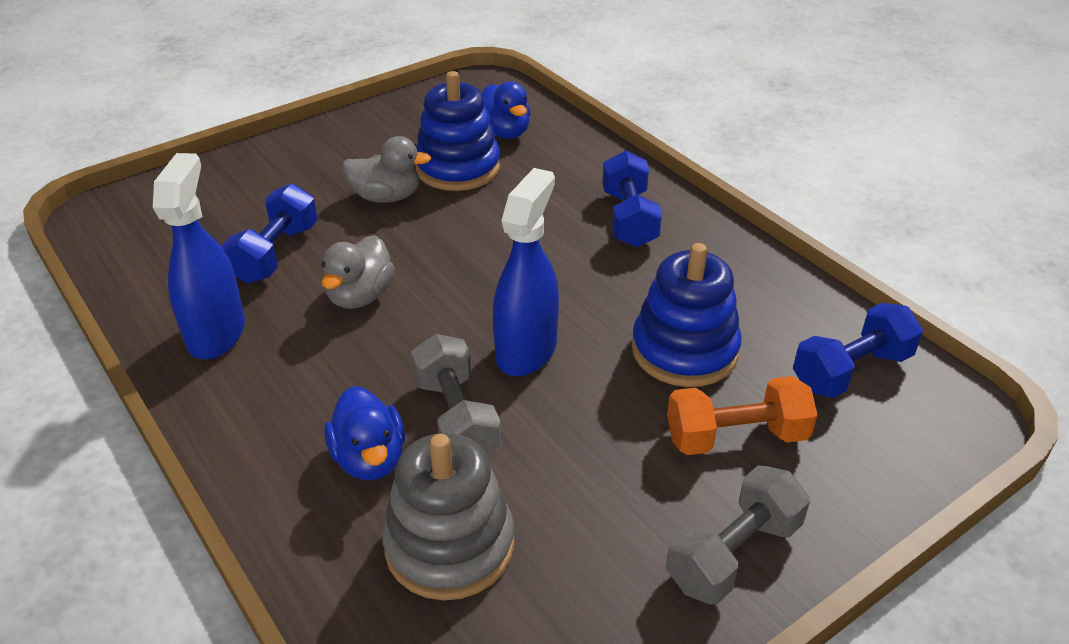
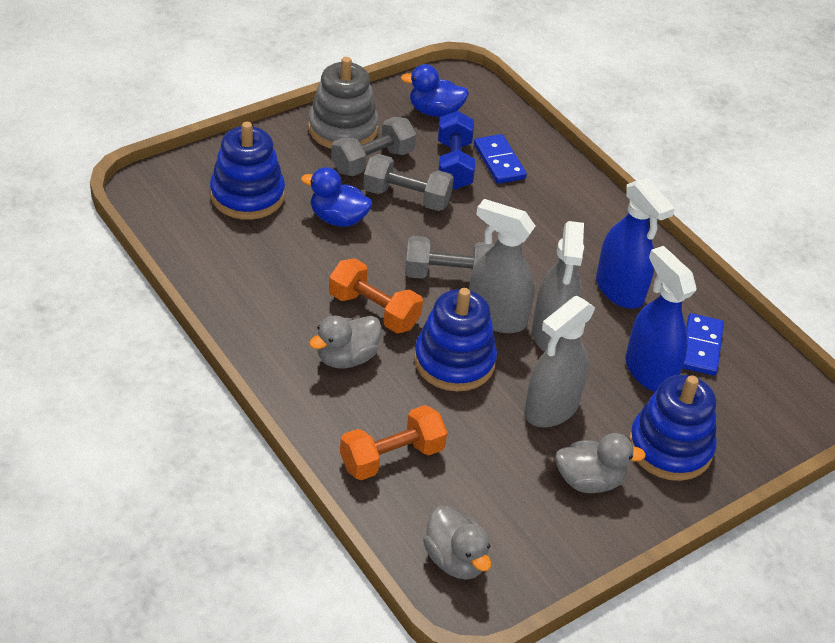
blue domino: 0 -> 2
blue dumbbell: 3 -> 1
blue stacking toy: 2 -> 3
grey duck: 2 -> 3
grey dumbbell: 2 -> 3
grey spray bottle: 0 -> 3
orange dumbbell: 1 -> 2

